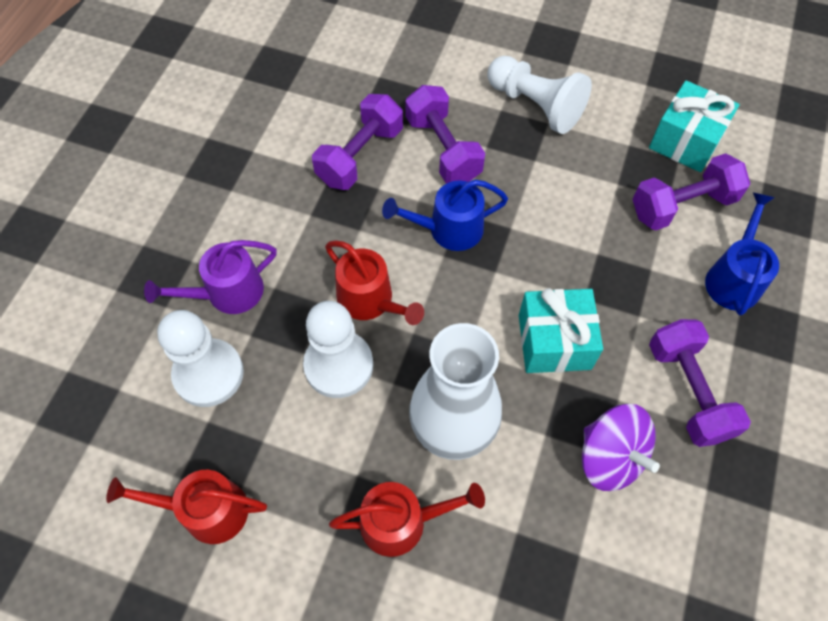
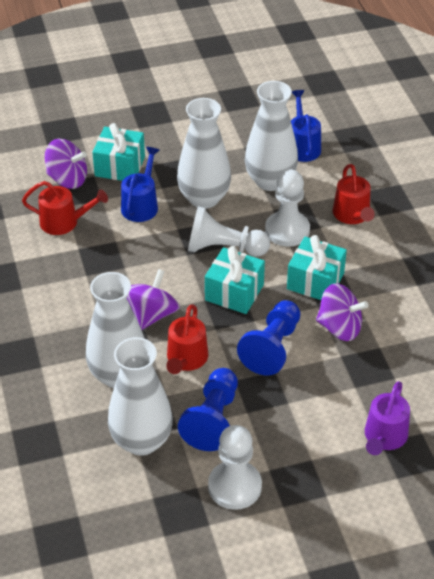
blue pawn: 0 -> 2
purple dumbbell: 4 -> 0
purple spinning top: 1 -> 3
turquoise gift: 2 -> 3
white vase: 1 -> 4

